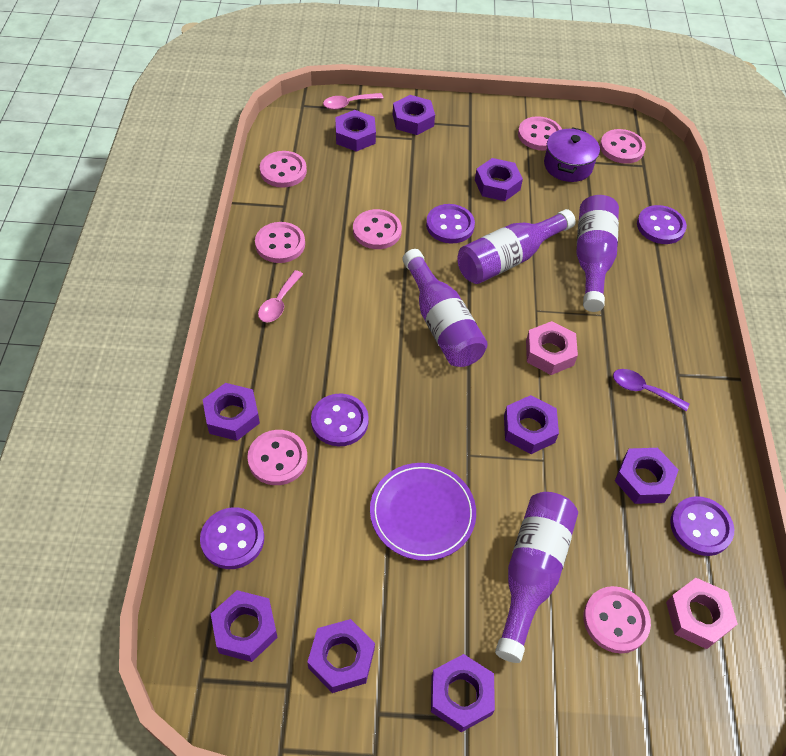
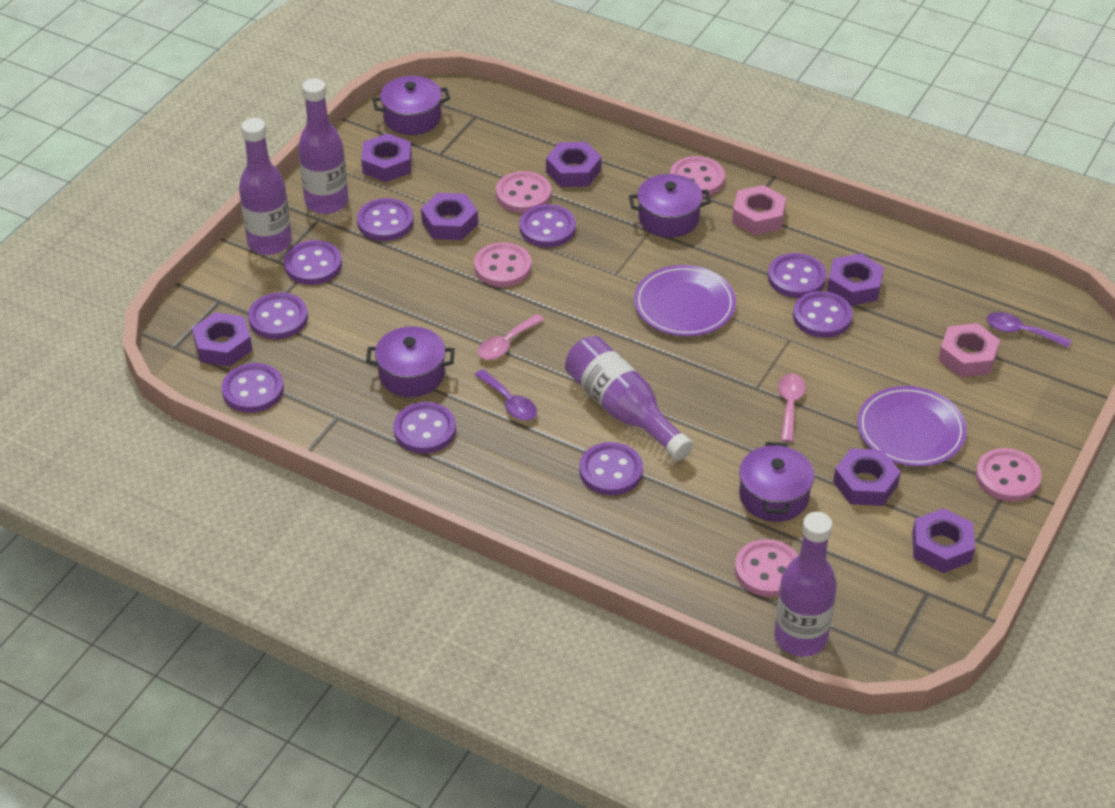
pink button: 7 -> 5
purple button: 5 -> 9
purple nut: 9 -> 7
purple plate: 1 -> 2
purple pot: 1 -> 4
purple spoon: 1 -> 2

